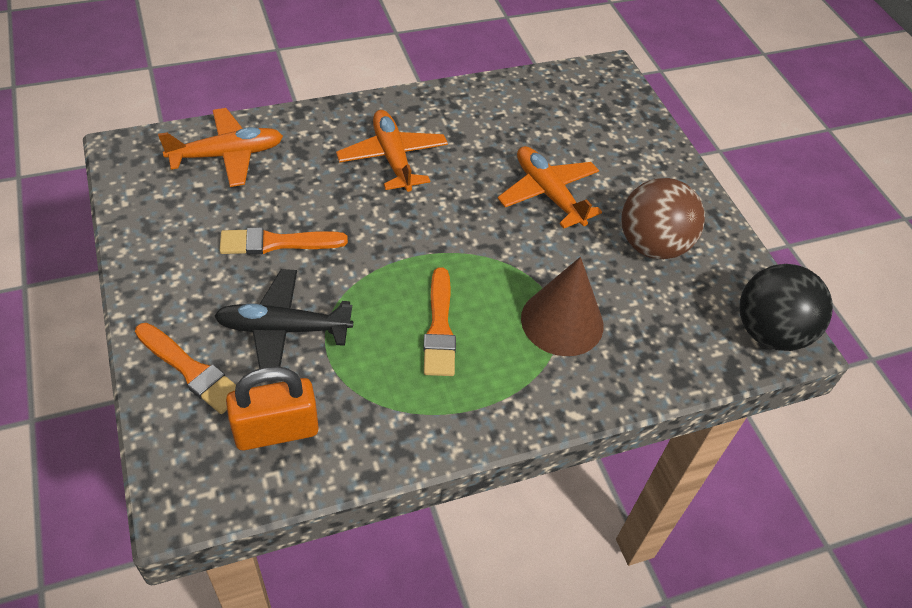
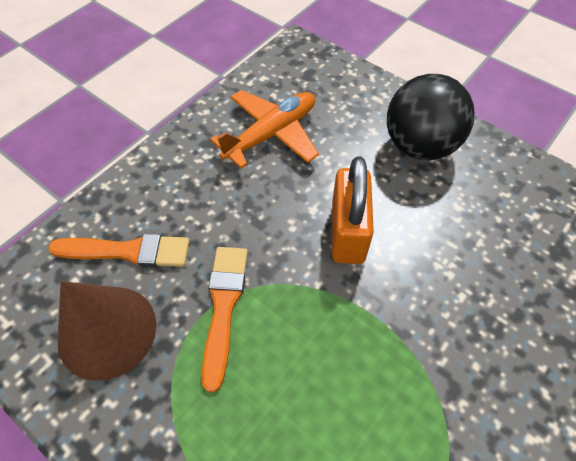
black plane: 1 -> 0
brown ball: 1 -> 0
orange brush: 3 -> 2
orange plane: 3 -> 1

